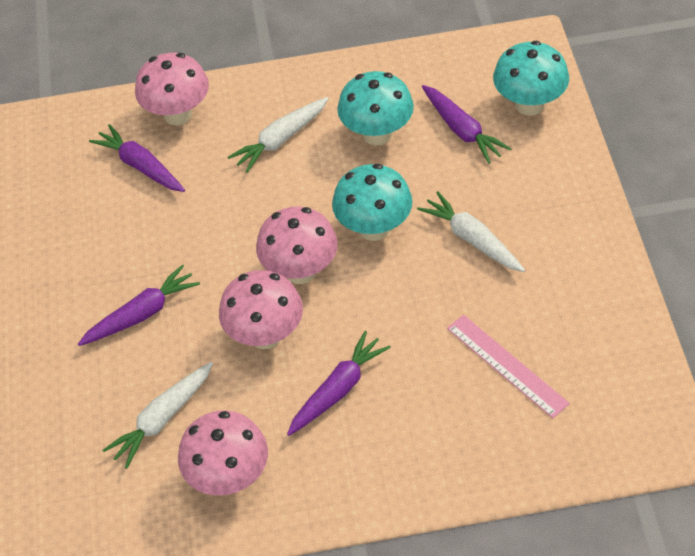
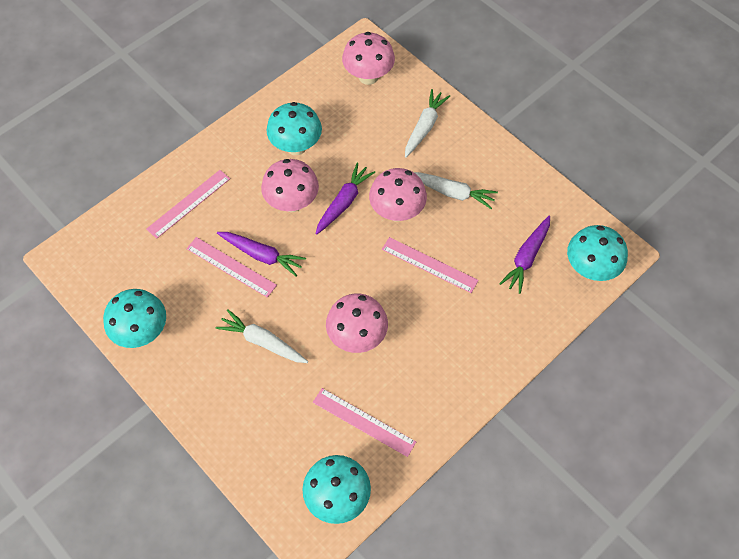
pink ruler: 1 -> 4
purple carrot: 4 -> 3
turquoise mushroom: 3 -> 4

